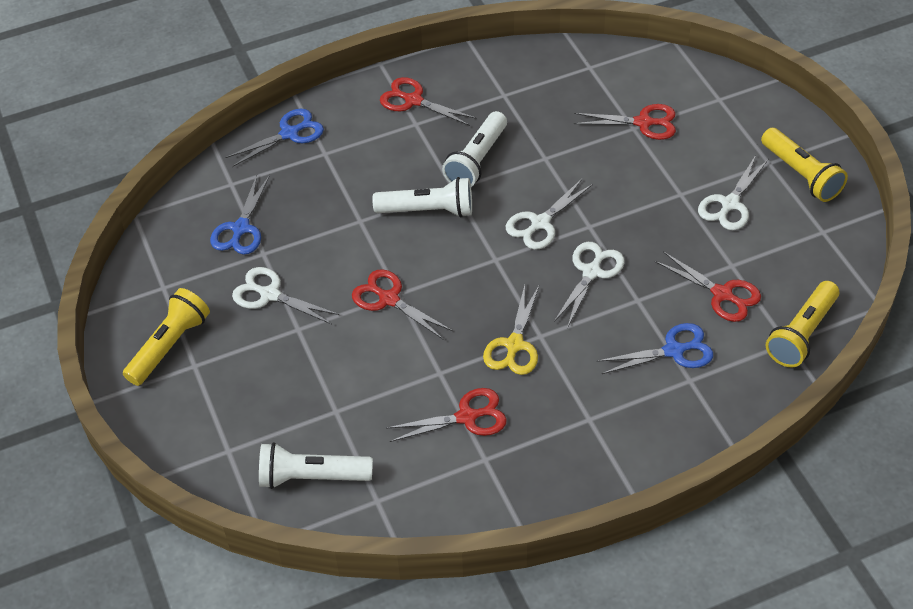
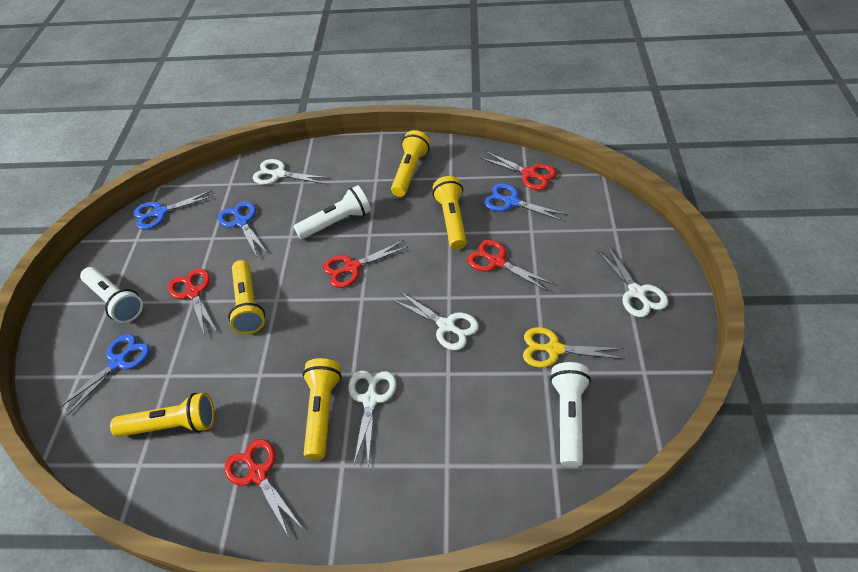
blue scissors: 3 -> 4
yellow flashlight: 3 -> 5

